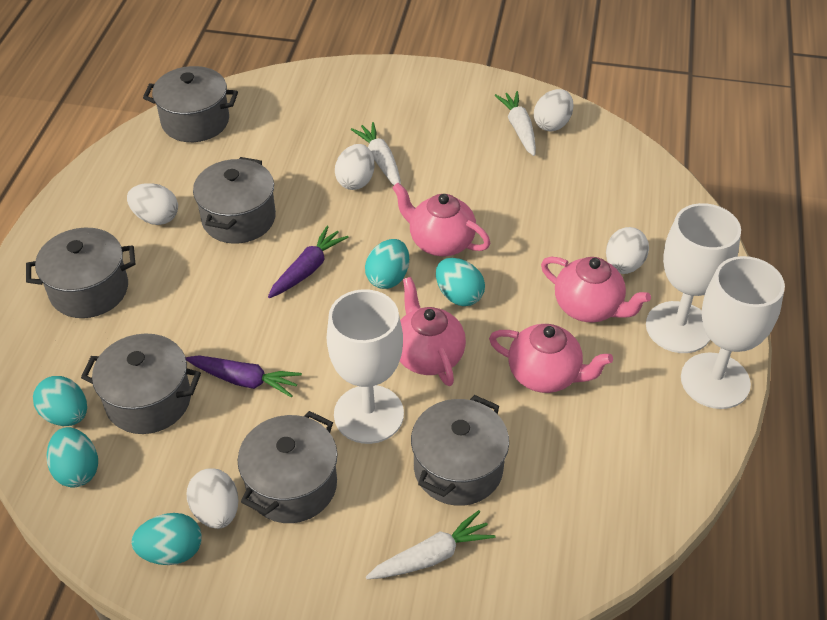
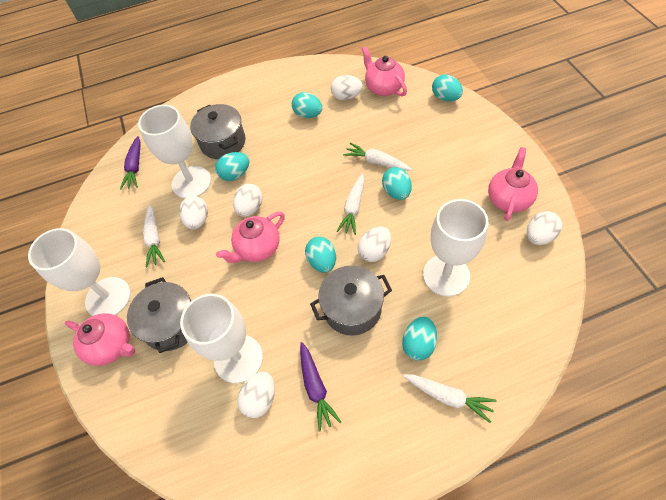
grey pot: 6 -> 3
turquoise egg: 5 -> 6
white carrot: 3 -> 4
white egg: 5 -> 6
white goblet: 3 -> 4

